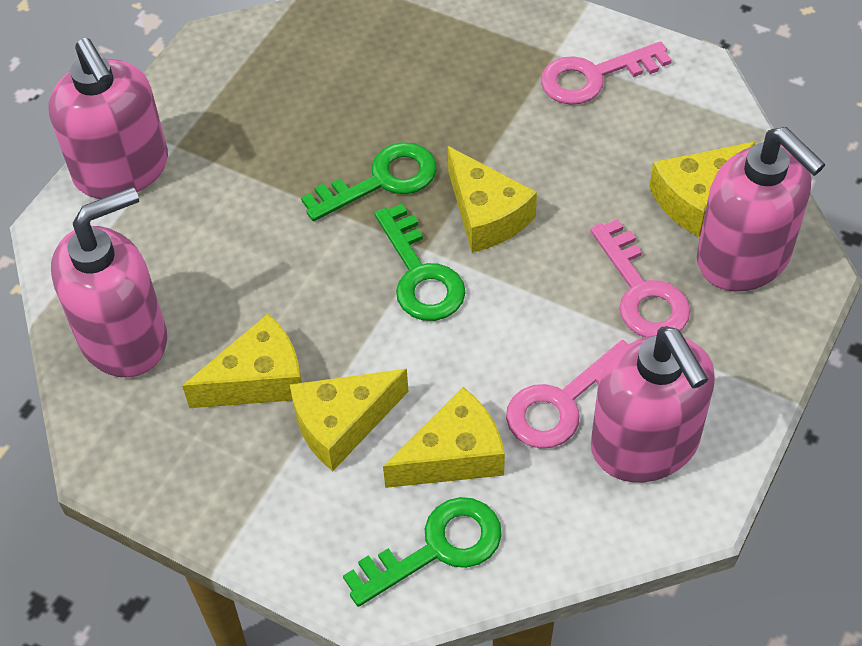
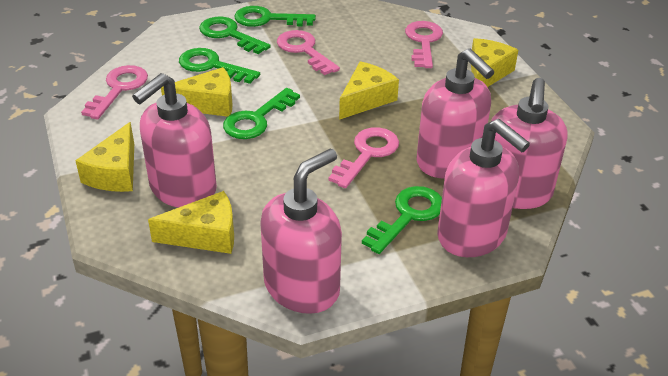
green key: 3 -> 5
pink key: 3 -> 4
pink soap dispenser: 4 -> 5

